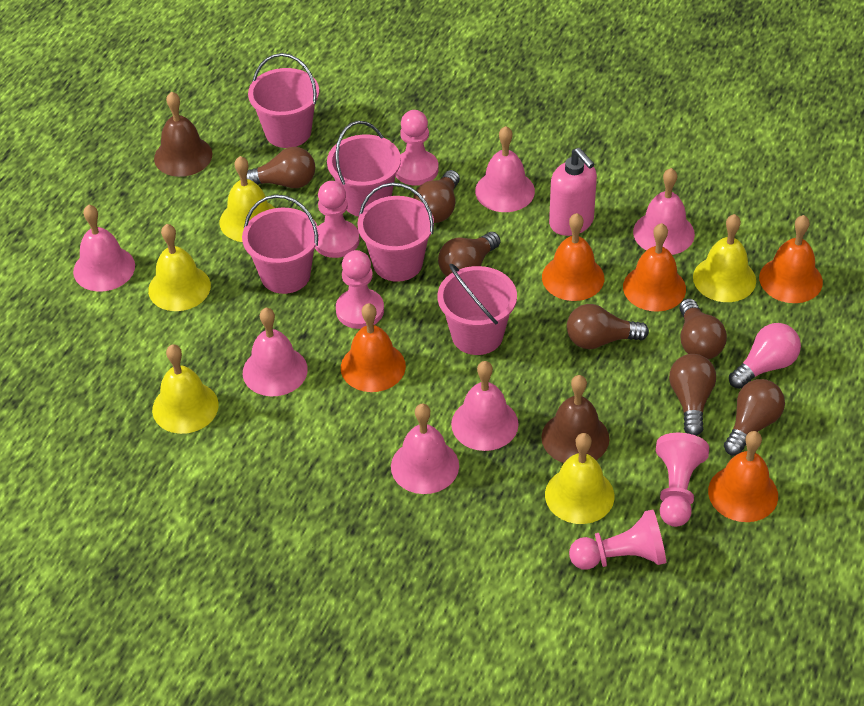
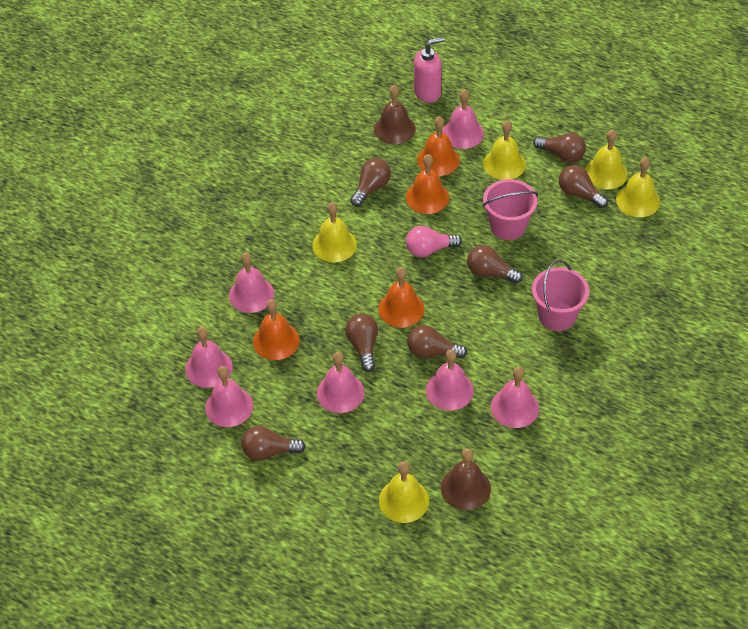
orange bell: 5 -> 4
pink bell: 6 -> 7
pink bucket: 5 -> 2
pink pawn: 5 -> 0

